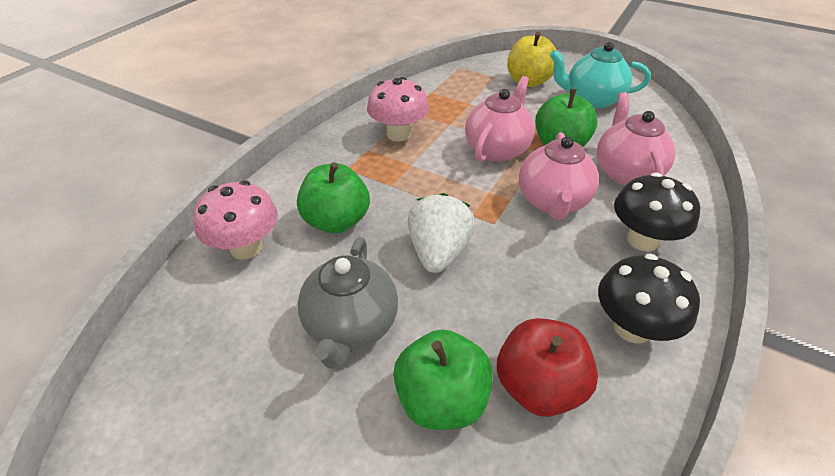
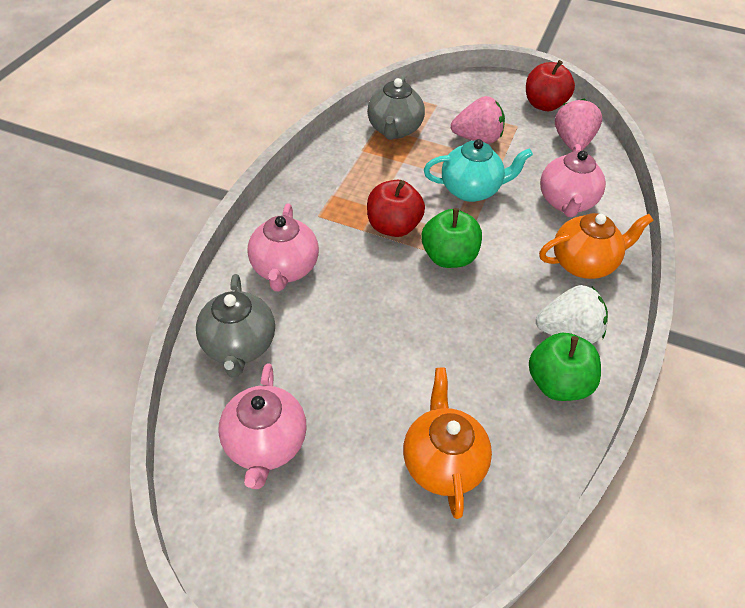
black mushroom: 2 -> 0
green apple: 3 -> 2
grey teapot: 1 -> 2
orange teapot: 0 -> 2
pink mushroom: 2 -> 0
pink strawberry: 0 -> 2
red apple: 1 -> 2
yellow apple: 1 -> 0

